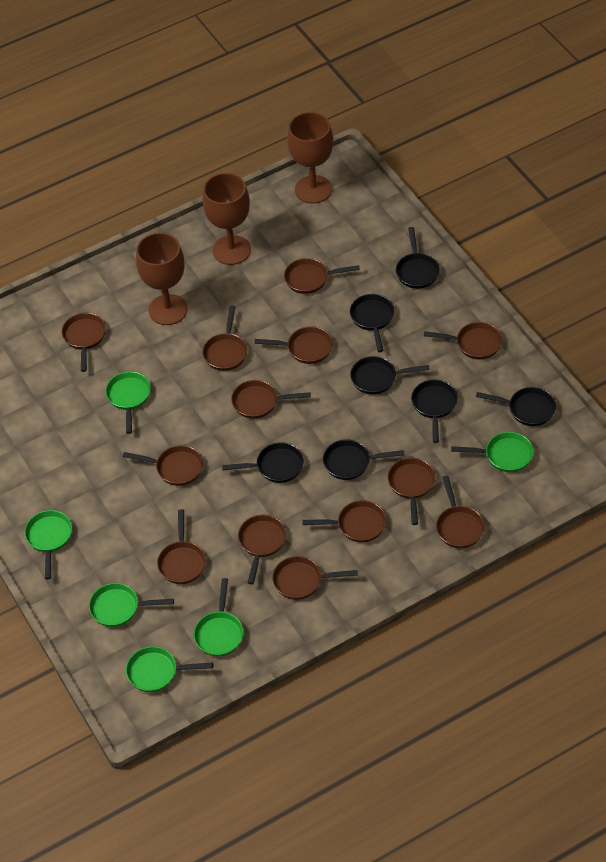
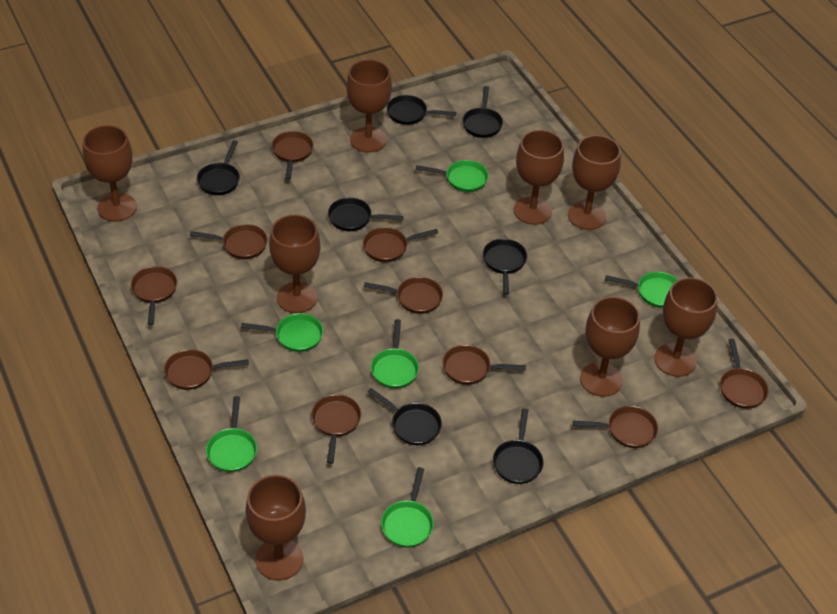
brown goblet: 3 -> 8
brown pan: 13 -> 10

